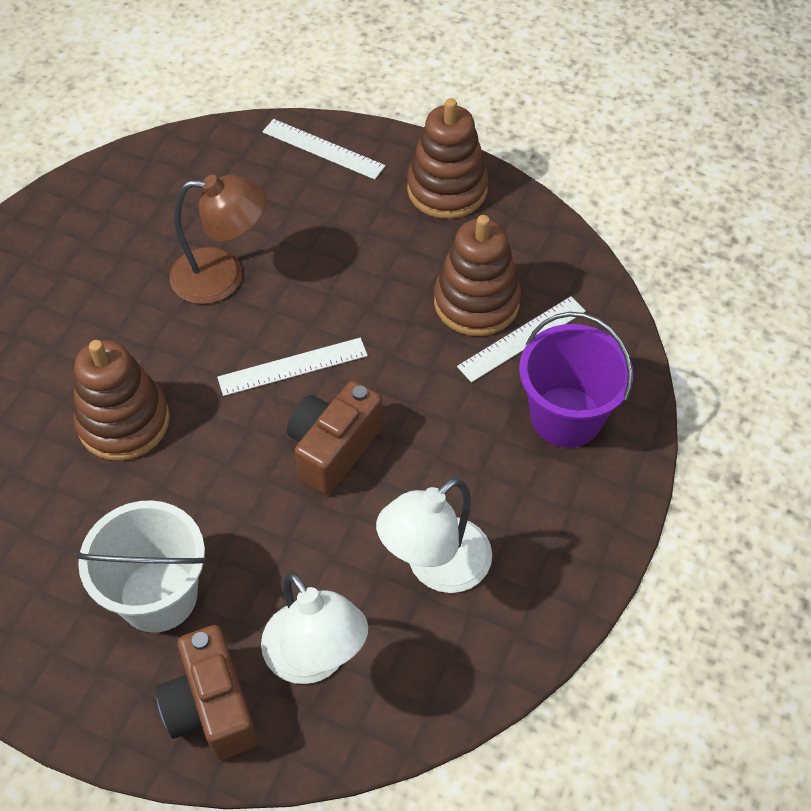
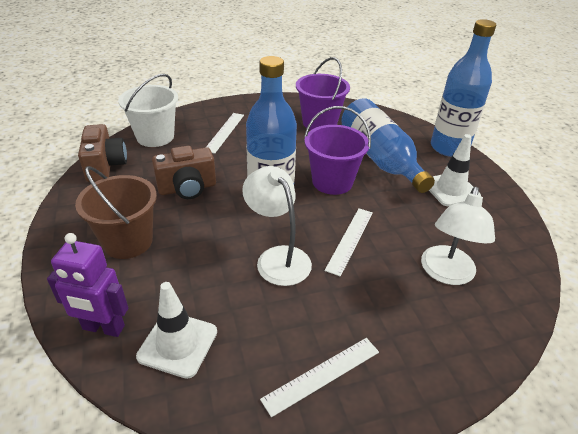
blue bottle: 0 -> 3
brown bucket: 0 -> 1
brown lamp: 1 -> 0
brown stacking toy: 3 -> 0
purple bucket: 1 -> 2
purple robot: 0 -> 1
white traffic cone: 0 -> 2

